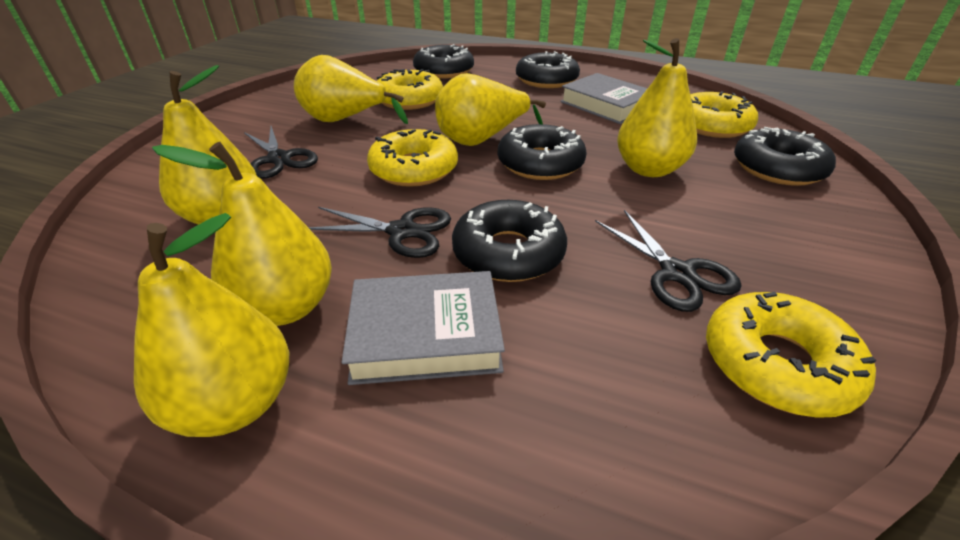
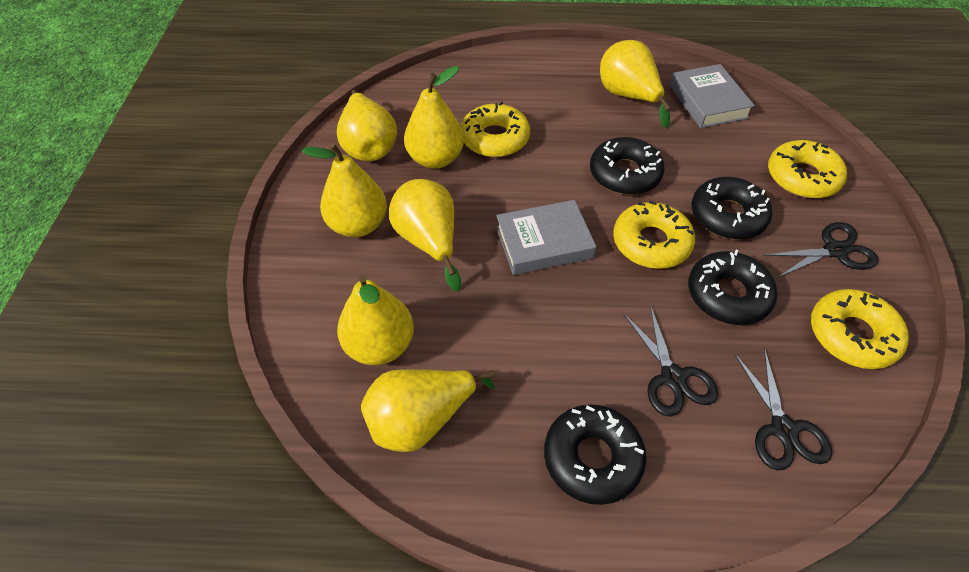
black donut: 5 -> 4
yellow pear: 6 -> 7

